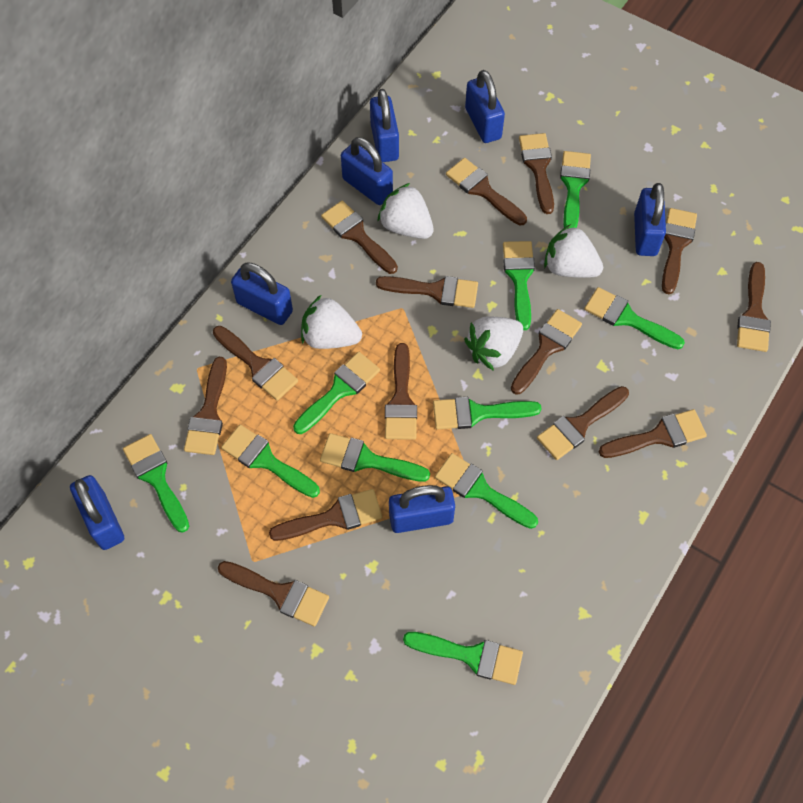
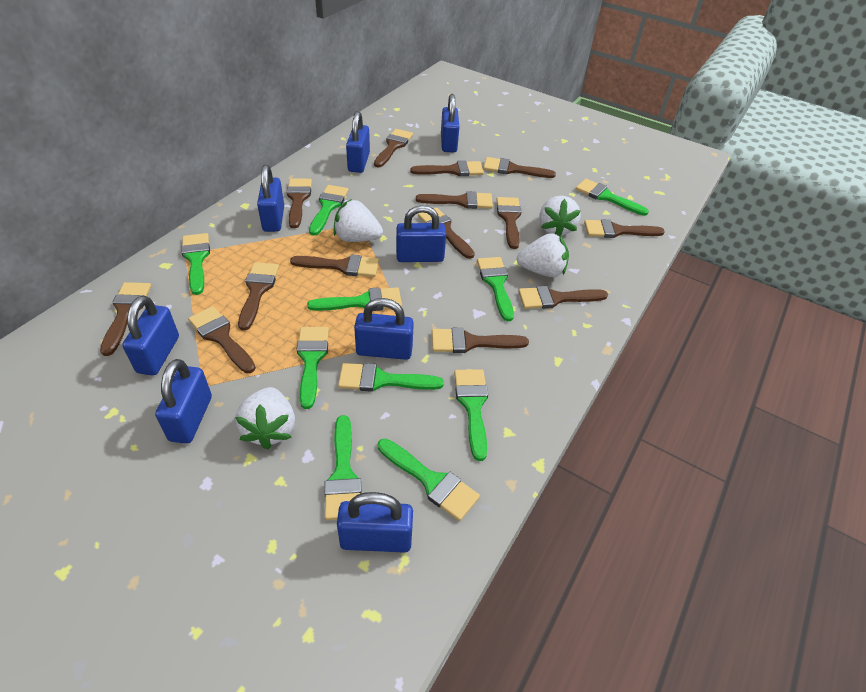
blue padlock: 7 -> 8

